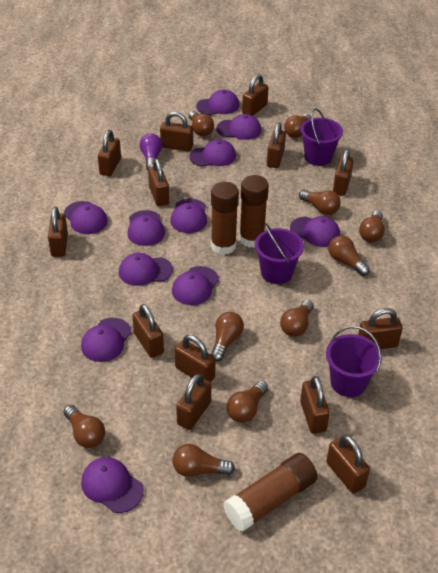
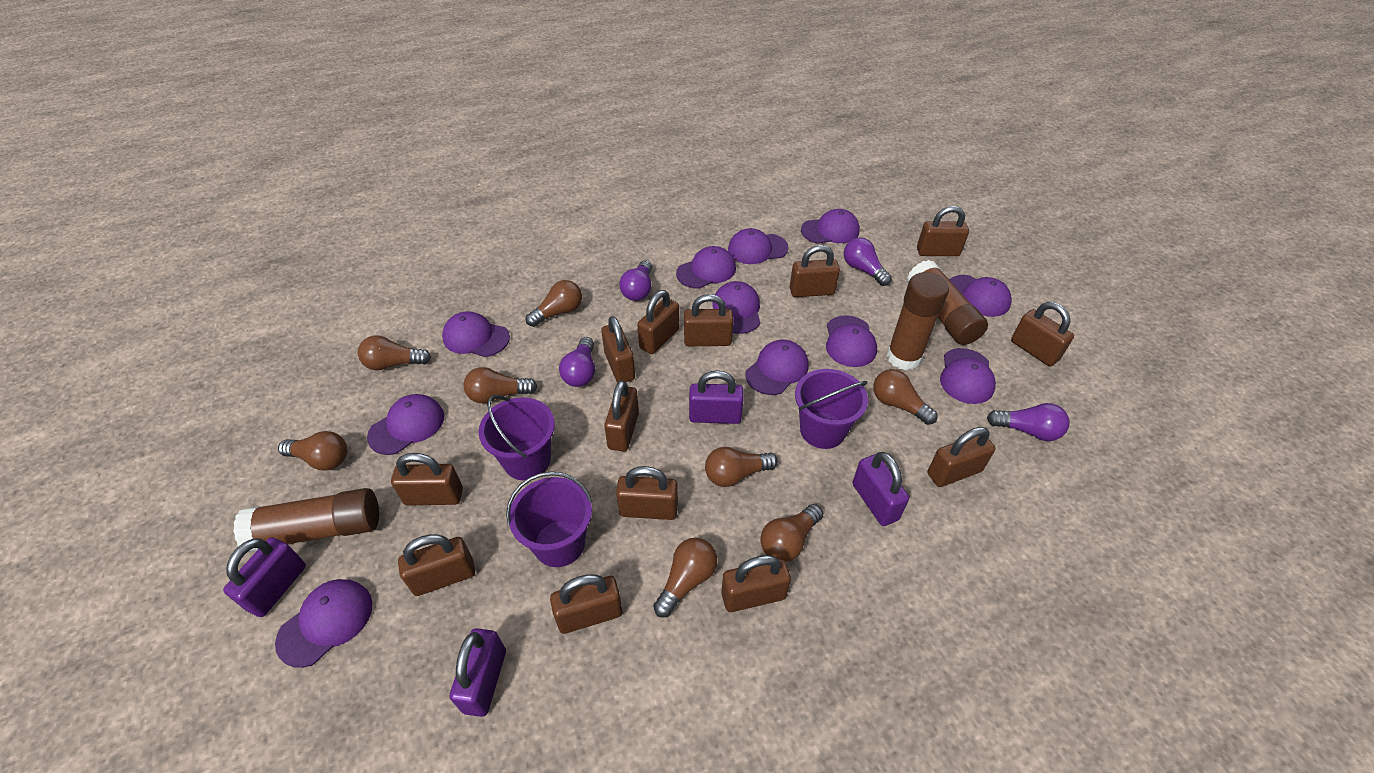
brown light bulb: 10 -> 8
purple light bulb: 1 -> 4
purple padlock: 0 -> 4

